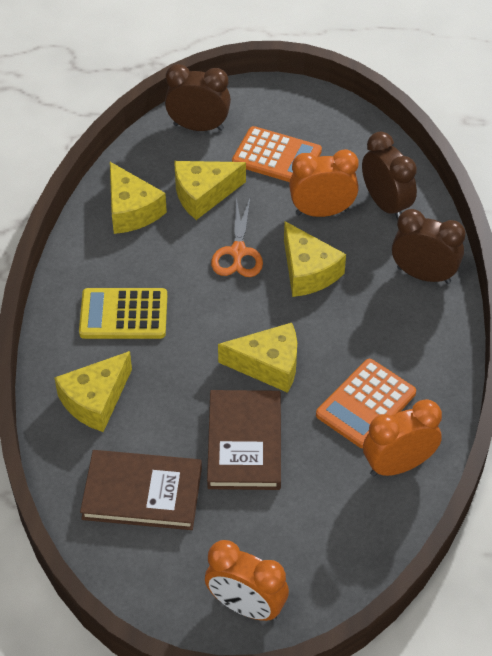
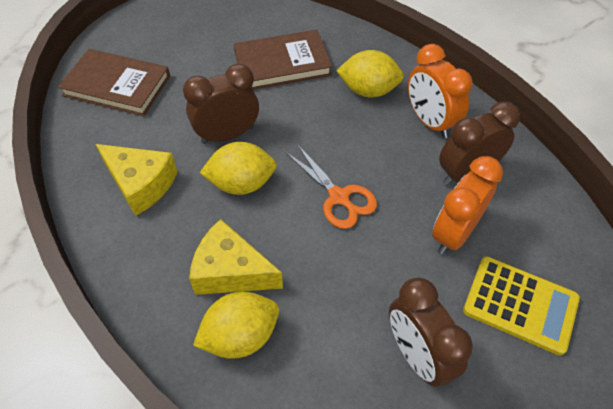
orange calculator: 2 -> 0
orange clock: 3 -> 2
yellow cheese: 5 -> 2
yellow lemon: 0 -> 3

